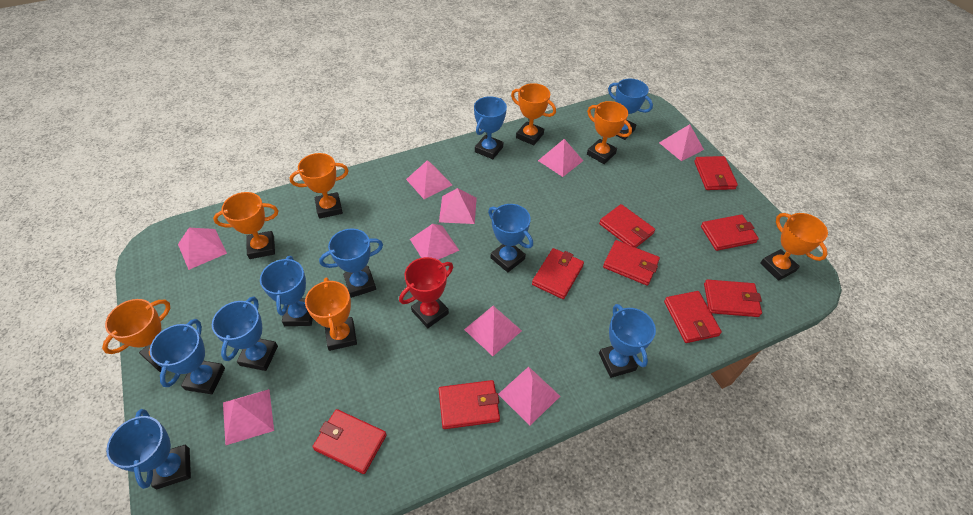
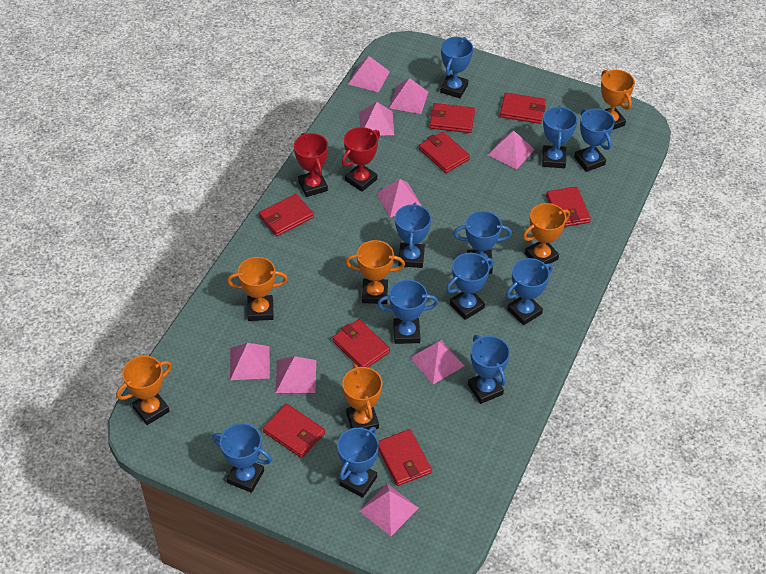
blue trophy: 9 -> 11
orange trophy: 7 -> 6
red trophy: 1 -> 2
red wallet: 9 -> 8

